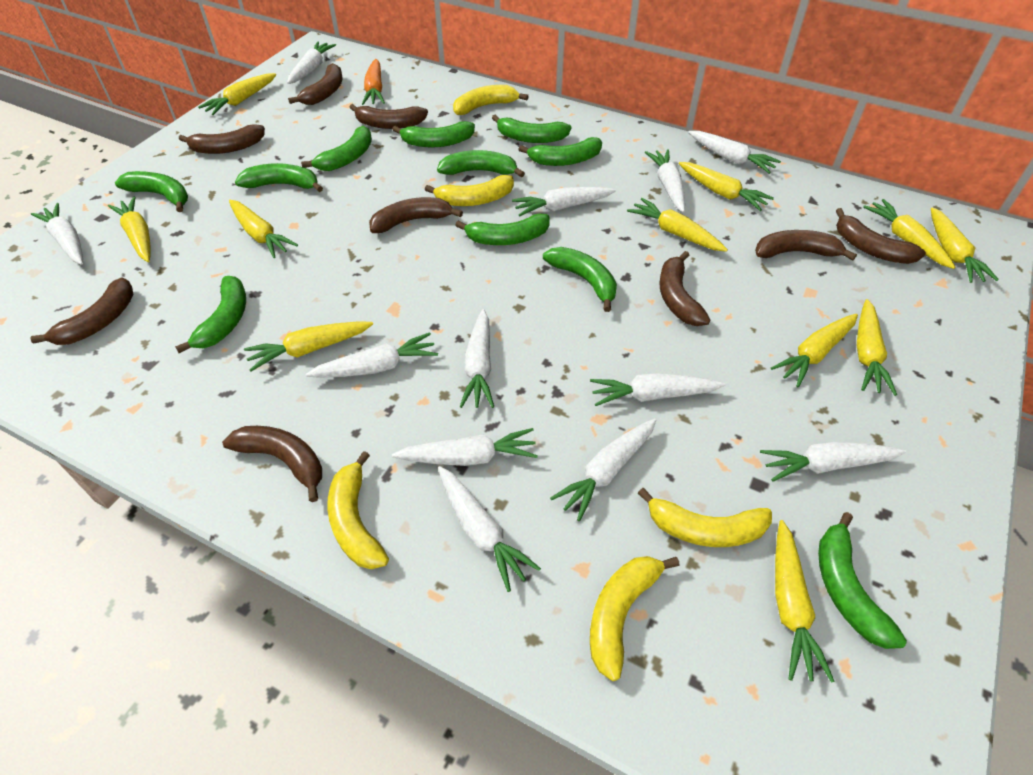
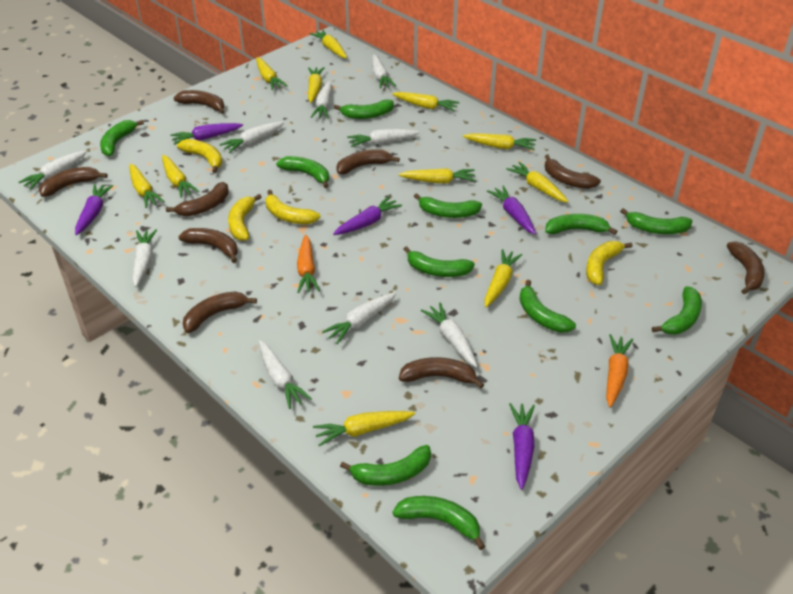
orange carrot: 1 -> 2
purple carrot: 0 -> 5
white carrot: 12 -> 9
yellow banana: 5 -> 4

